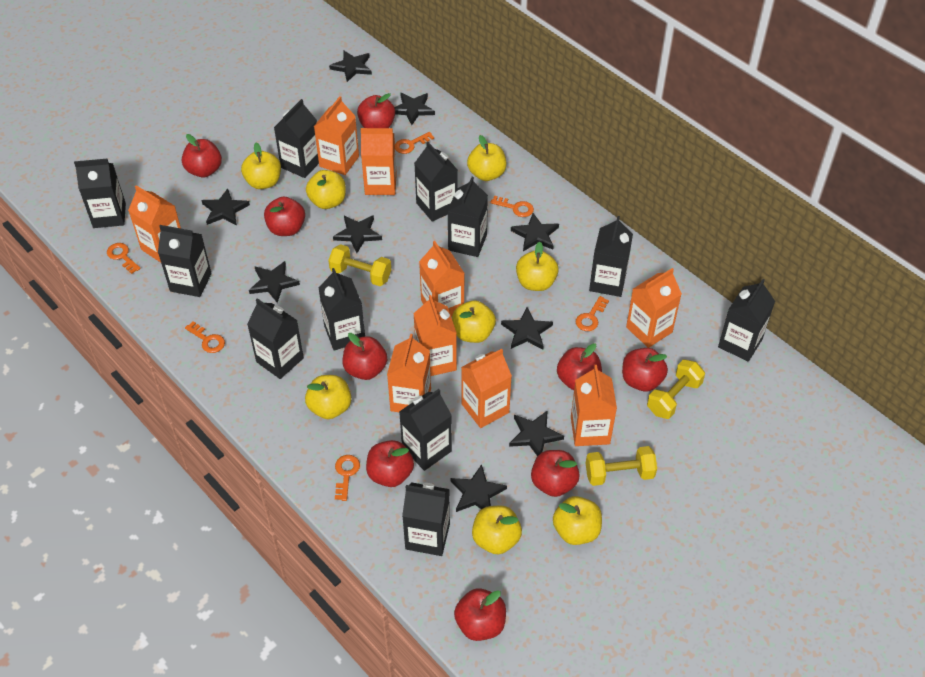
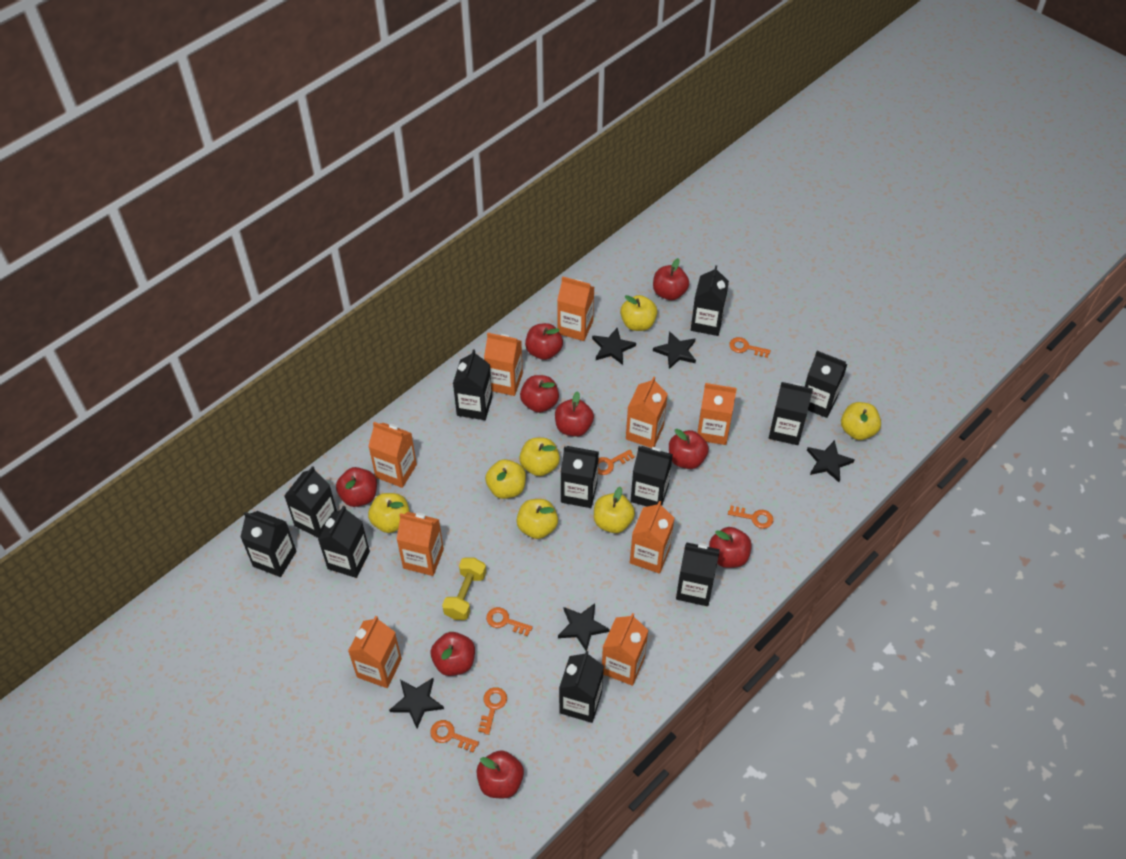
black star: 9 -> 5
yellow apple: 8 -> 7
yellow dumbbell: 3 -> 1

